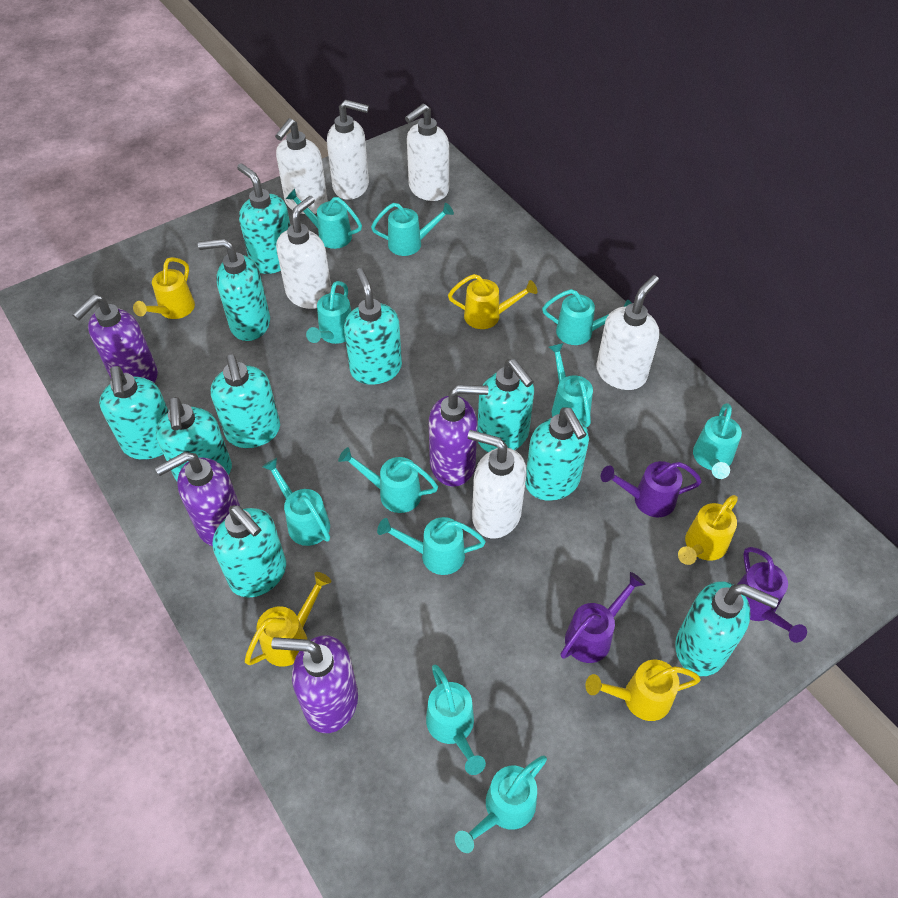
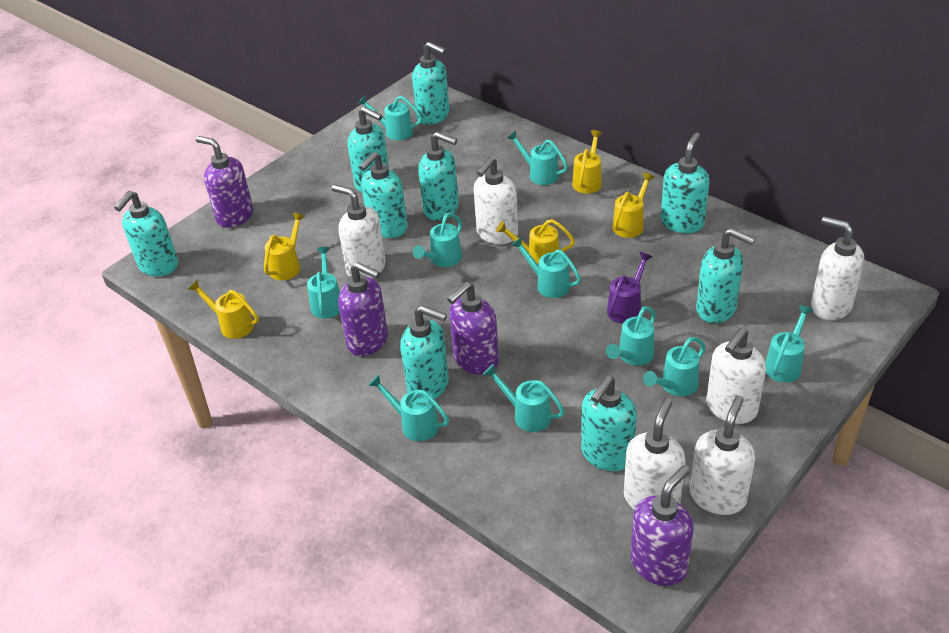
purple watering can: 3 -> 1
turquoise soap dispenser: 10 -> 9
turquoise watering can: 11 -> 10

